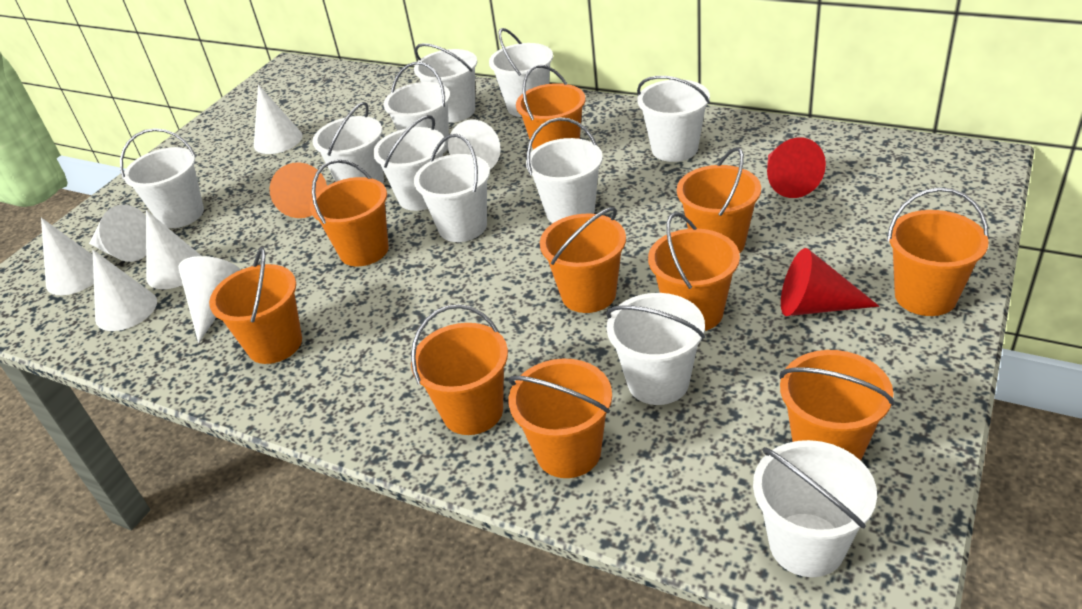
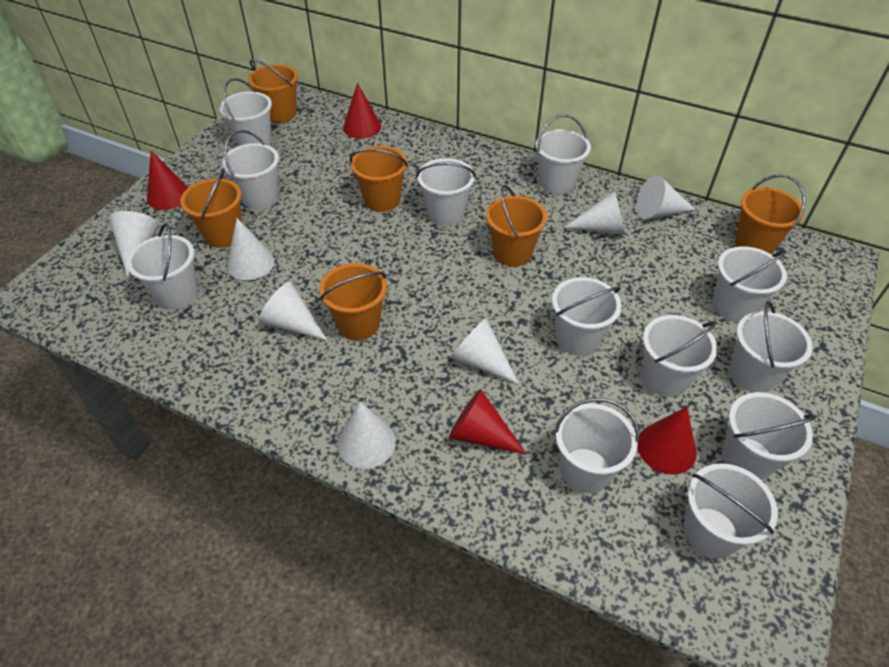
orange bucket: 10 -> 6
orange cone: 1 -> 0
red cone: 2 -> 4
white bucket: 11 -> 12

